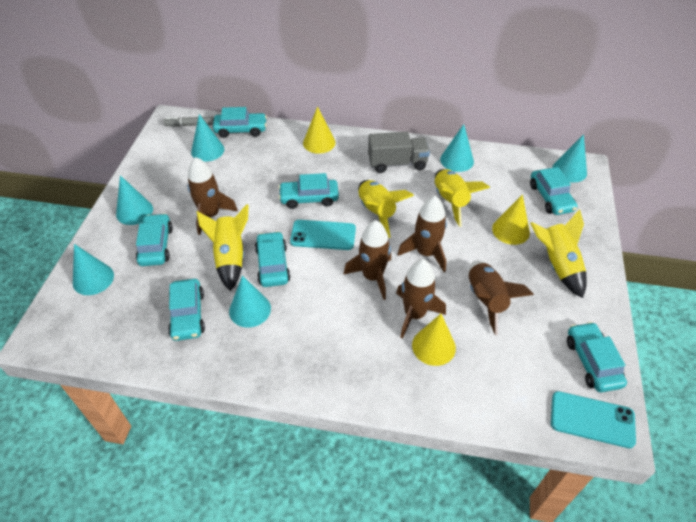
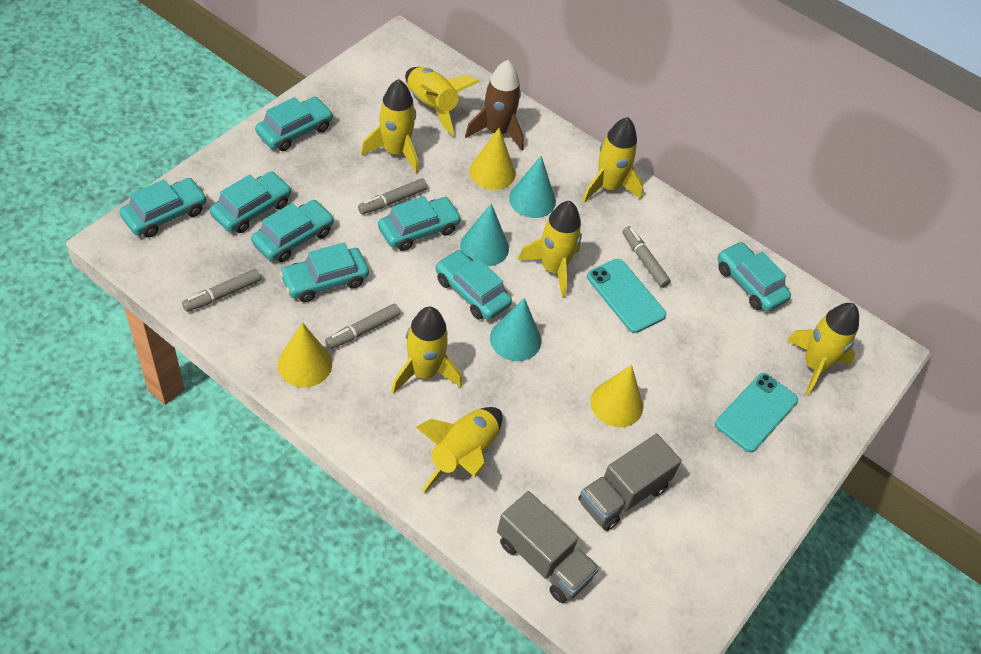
brown rocket: 5 -> 1
grey marker: 1 -> 4
grey truck: 1 -> 2
turquoise car: 7 -> 8
turquoise cone: 6 -> 3
yellow rocket: 4 -> 7

